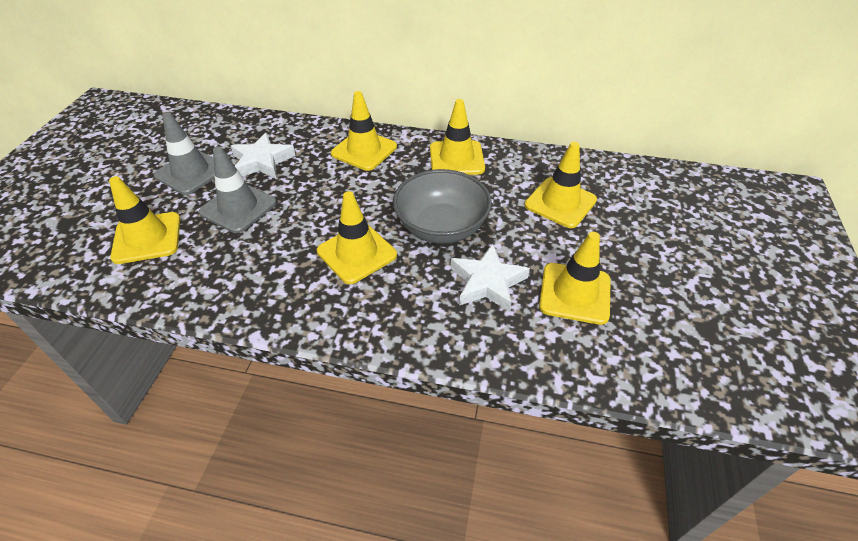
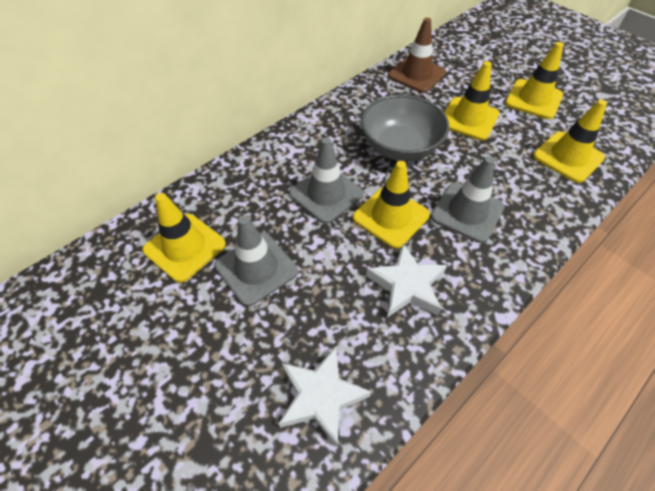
brown traffic cone: 0 -> 1
grey traffic cone: 2 -> 3
yellow traffic cone: 6 -> 5

